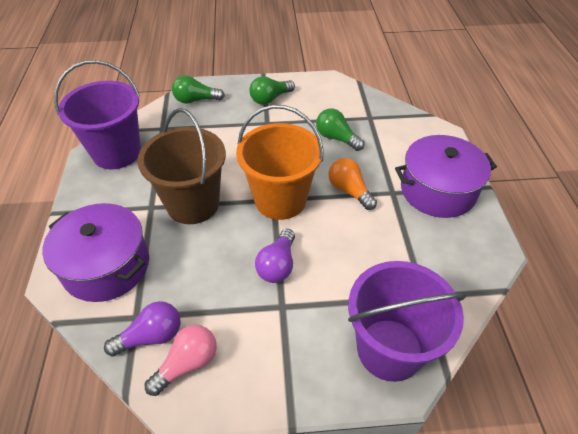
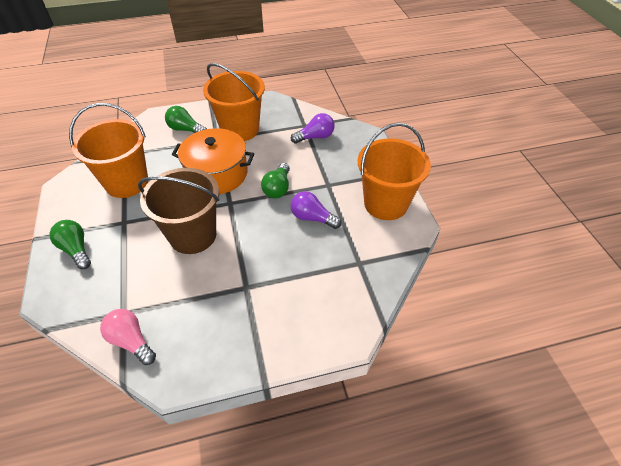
orange bucket: 1 -> 3
orange light bulb: 1 -> 0
orange pot: 0 -> 1
purple bucket: 2 -> 0
purple pot: 2 -> 0

